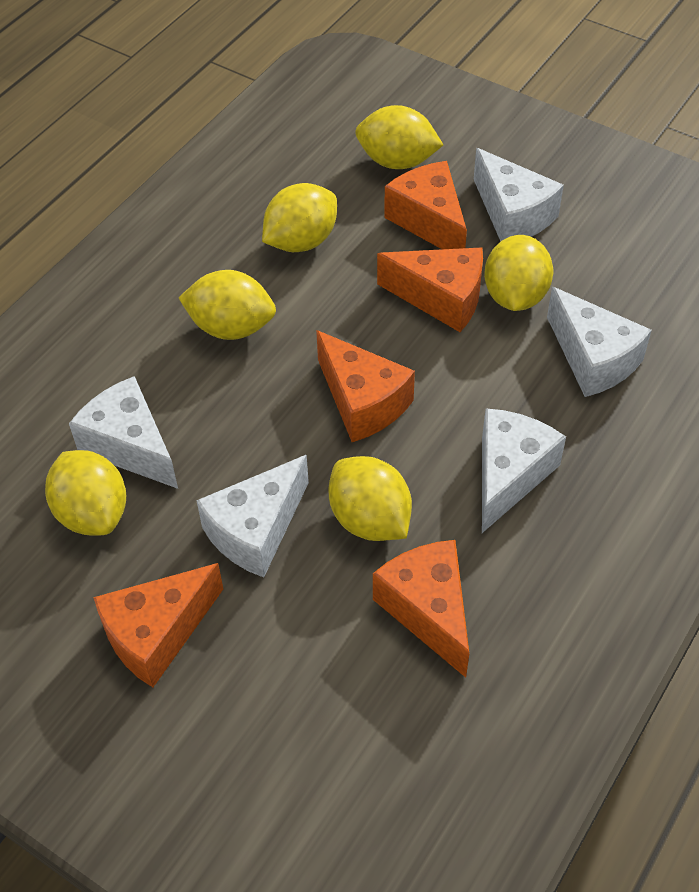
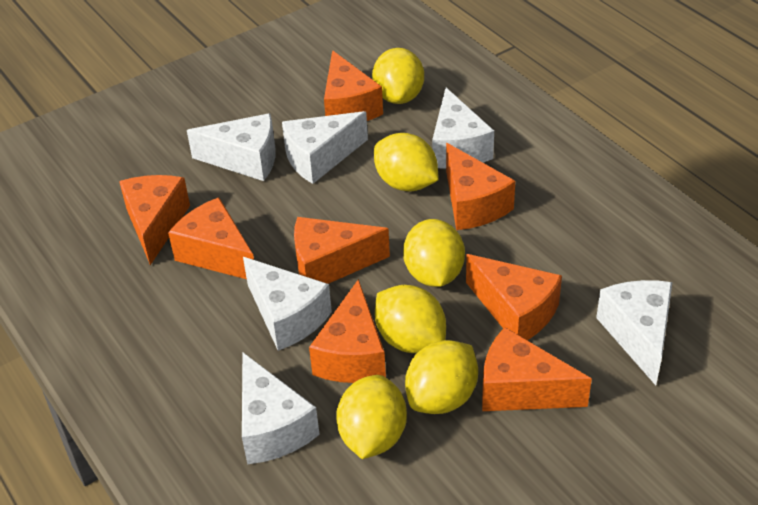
orange cheese: 5 -> 8
white cheese: 5 -> 6

